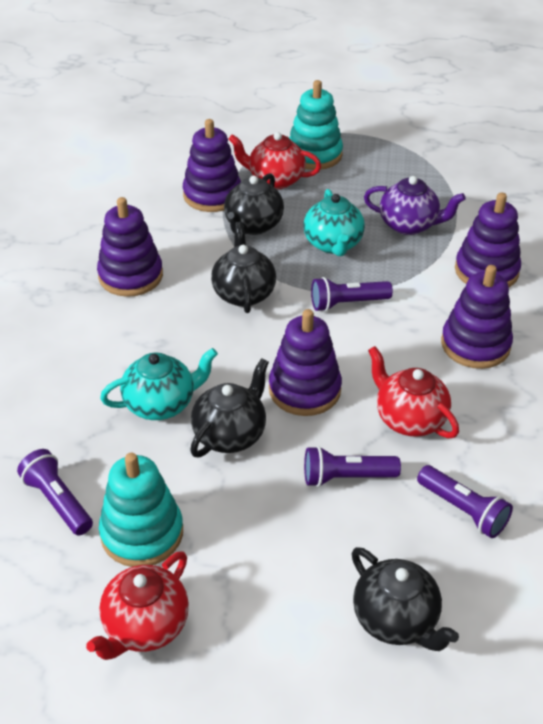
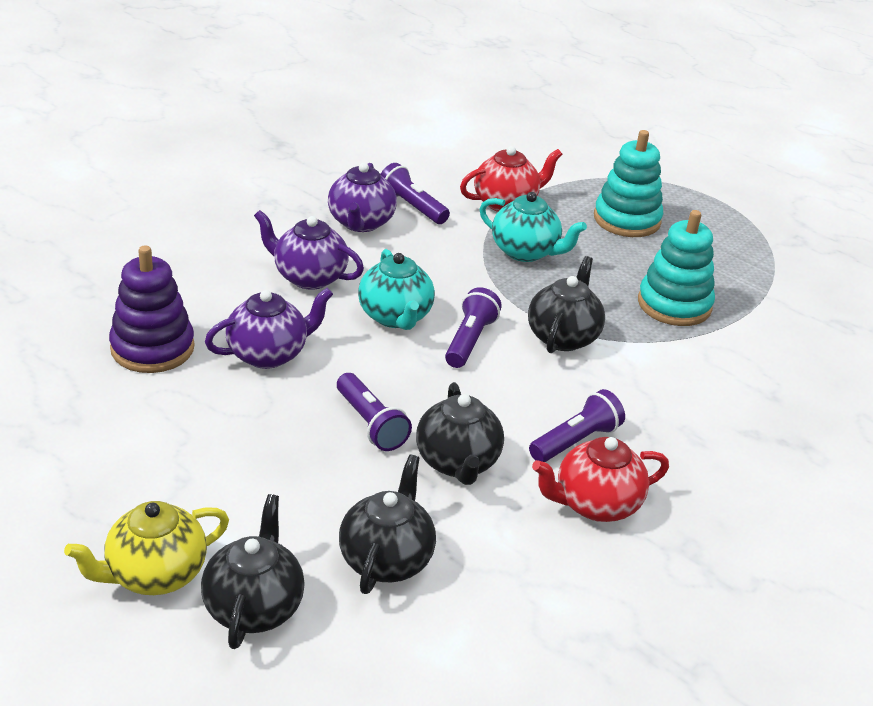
purple stacking toy: 5 -> 1
purple teapot: 1 -> 3
red teapot: 3 -> 2
yellow teapot: 0 -> 1

